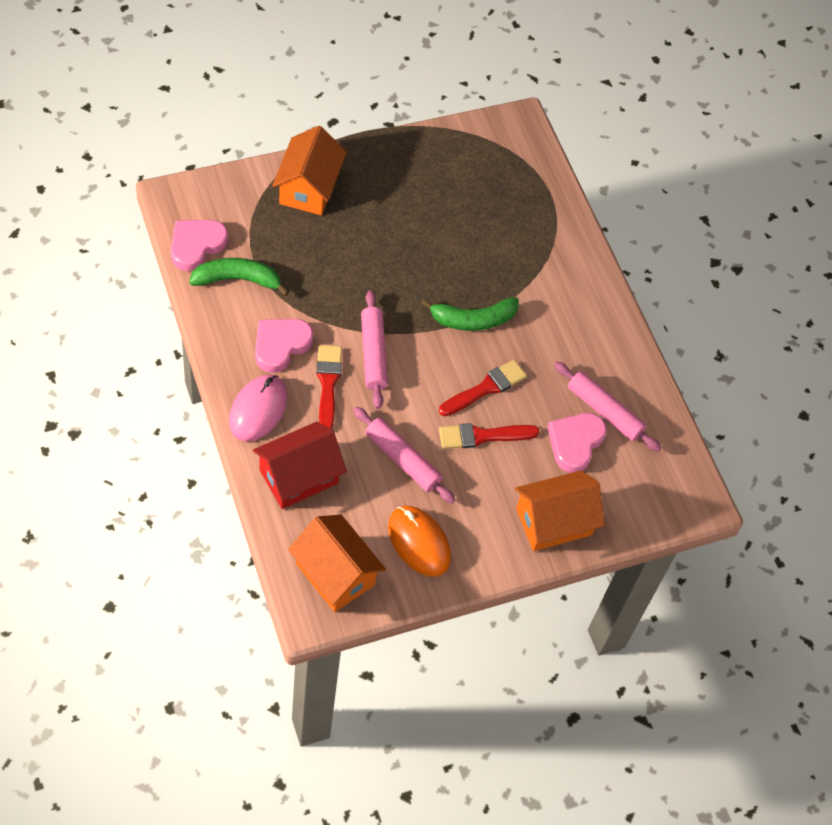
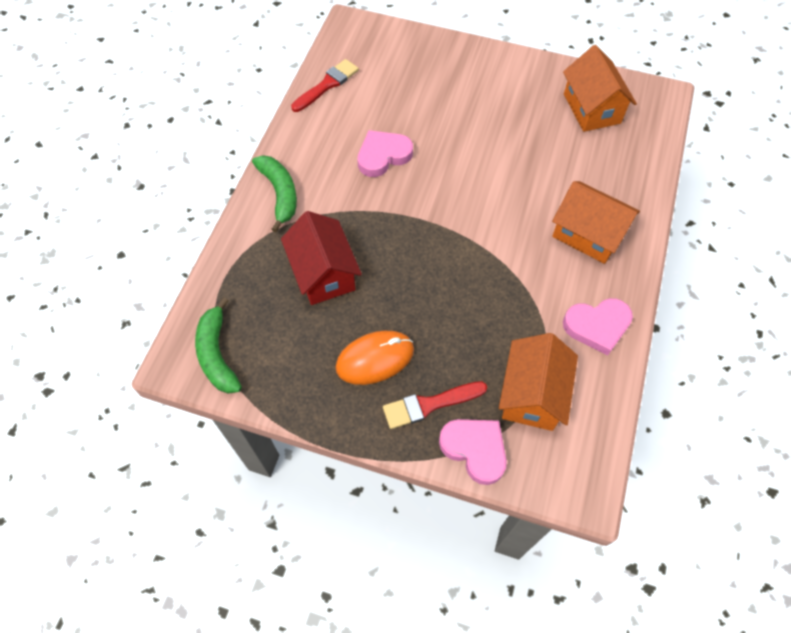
pink mouse: 1 -> 0
pink rolling pin: 3 -> 0
red brush: 3 -> 2

